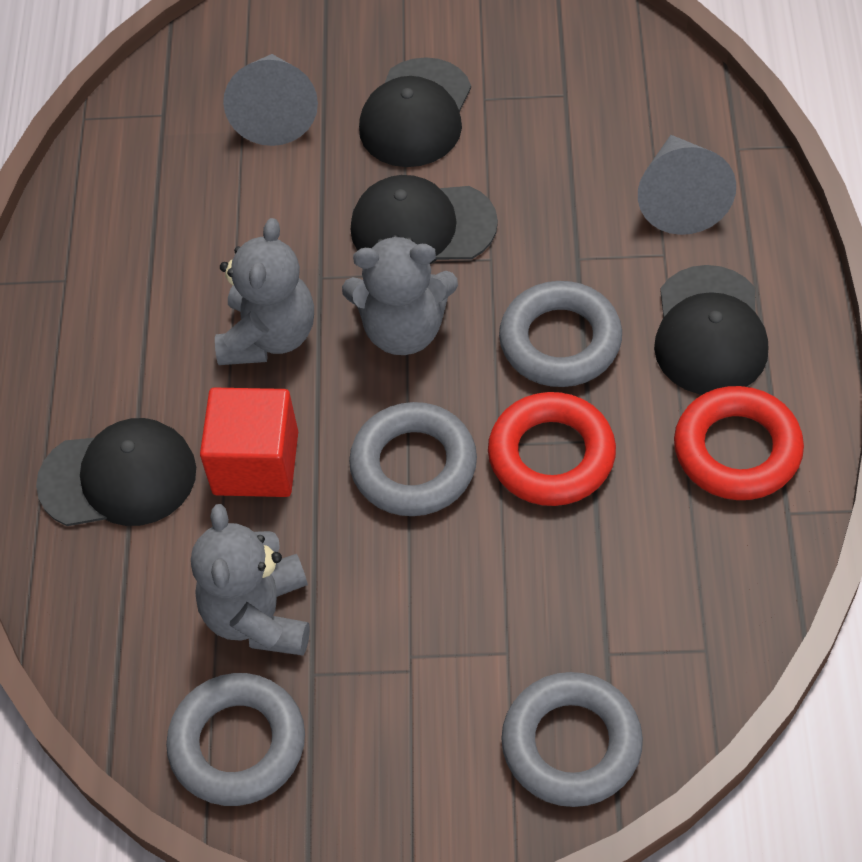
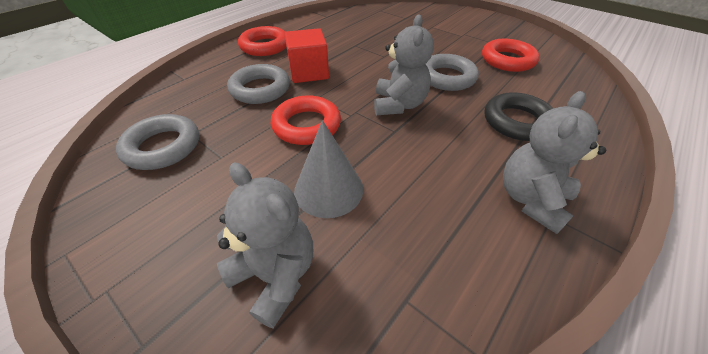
black cap: 4 -> 0
black ring: 0 -> 1
grey cone: 2 -> 1
grey ring: 4 -> 3
red ring: 2 -> 3

